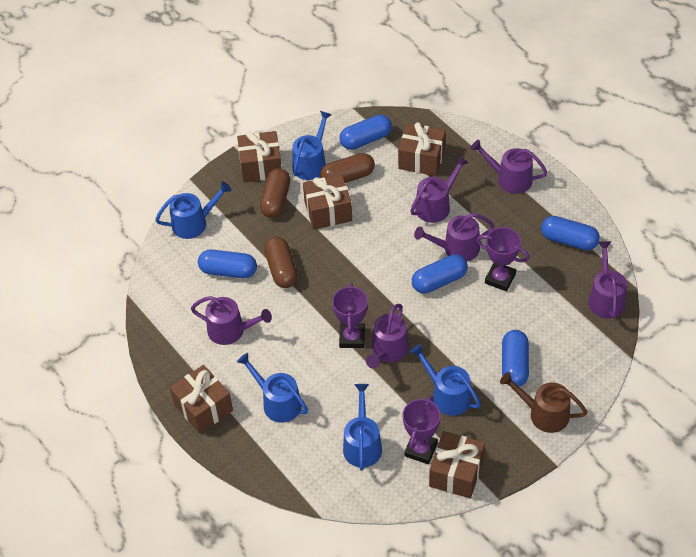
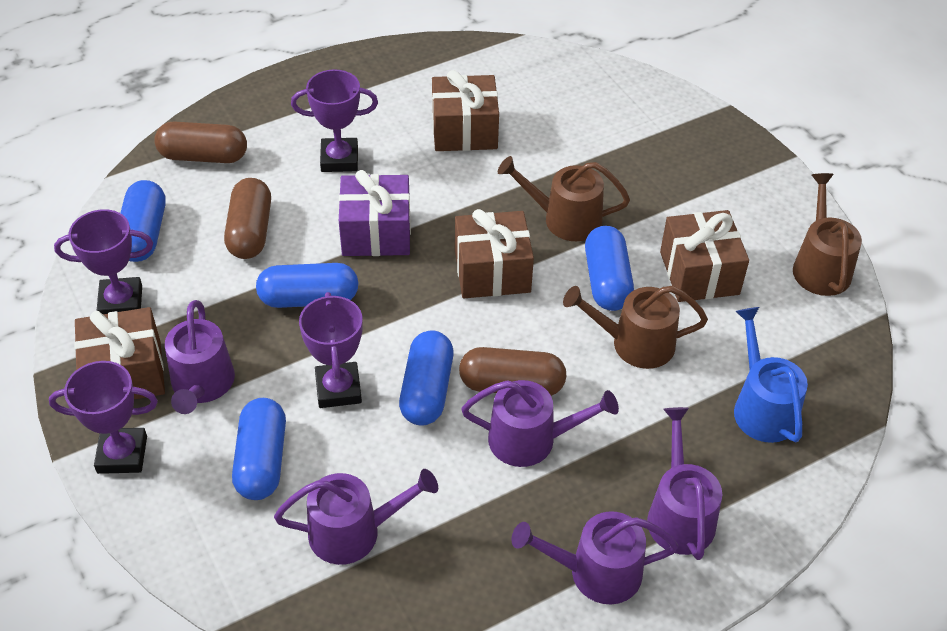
blue watering can: 5 -> 1
brown gift: 5 -> 4
brown watering can: 1 -> 3
purple gift: 0 -> 1
purple trophy: 3 -> 4
purple watering can: 6 -> 5

